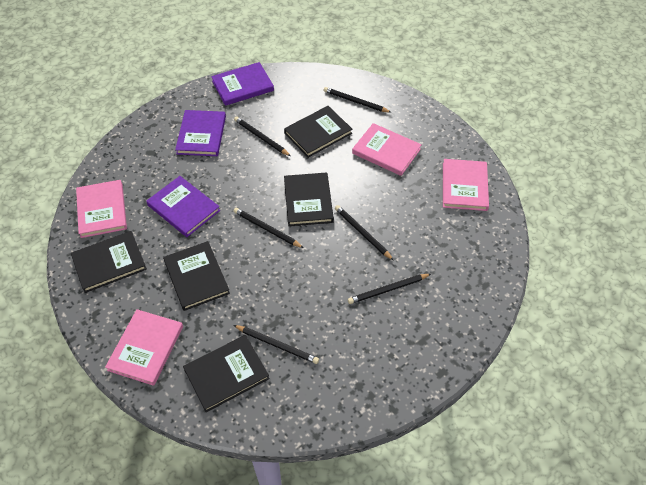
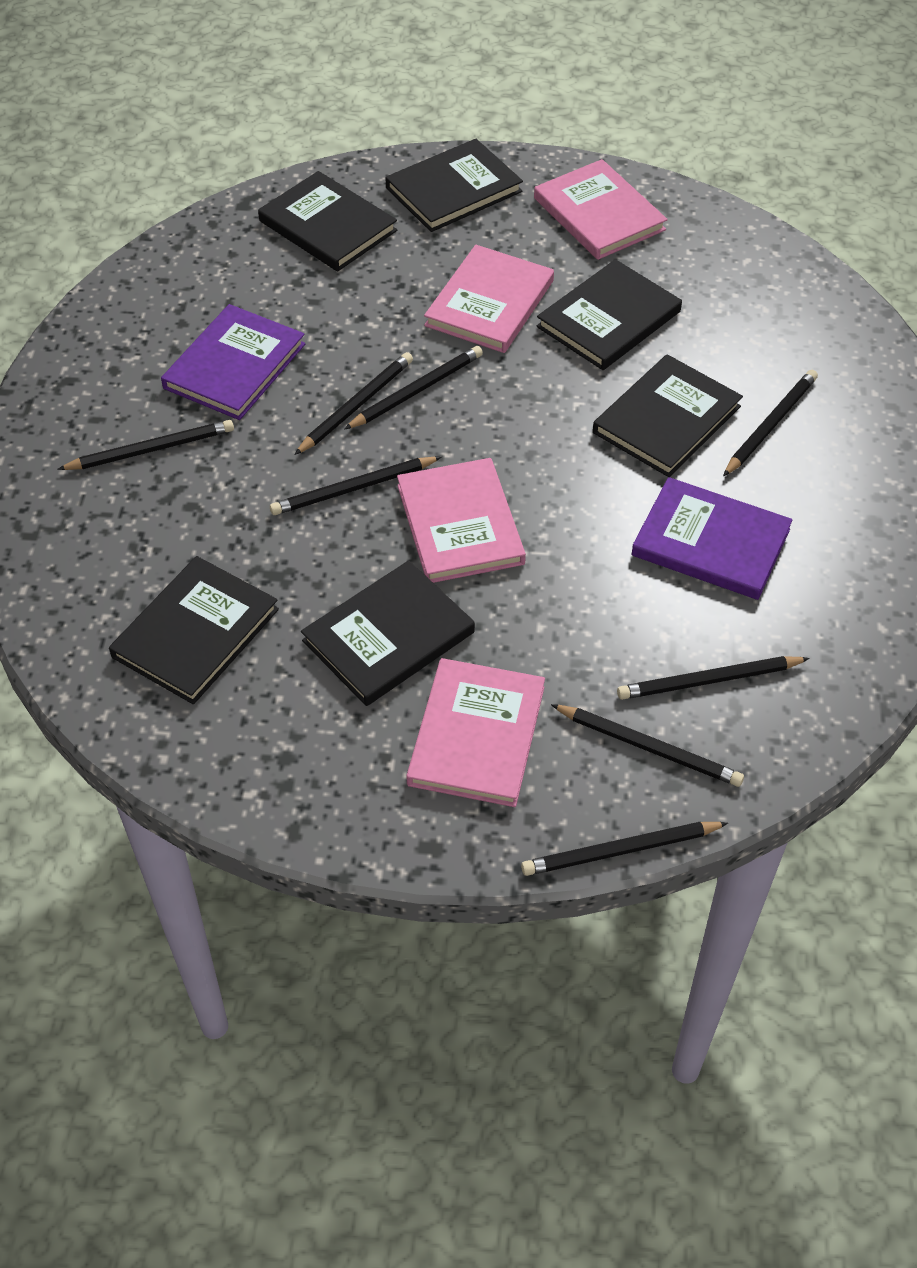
black book: 5 -> 6
black pencil: 6 -> 8
purple book: 3 -> 2

